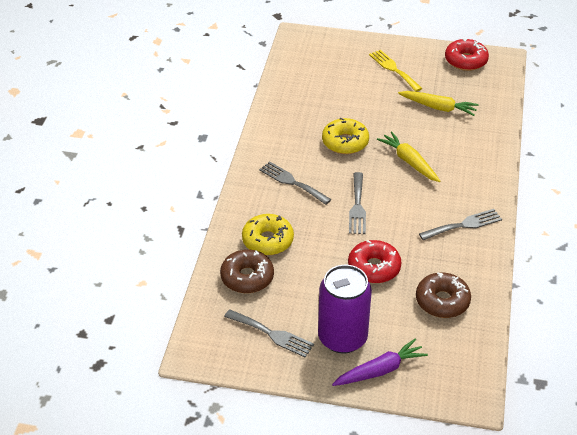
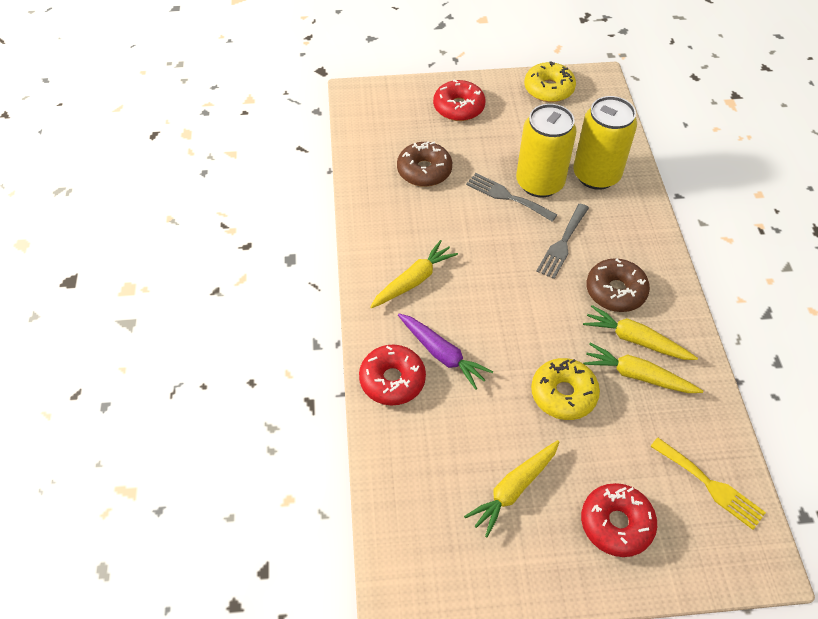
grey fork: 4 -> 2
purple can: 1 -> 0
red donut: 2 -> 3
yellow can: 0 -> 2
yellow carrot: 2 -> 4

